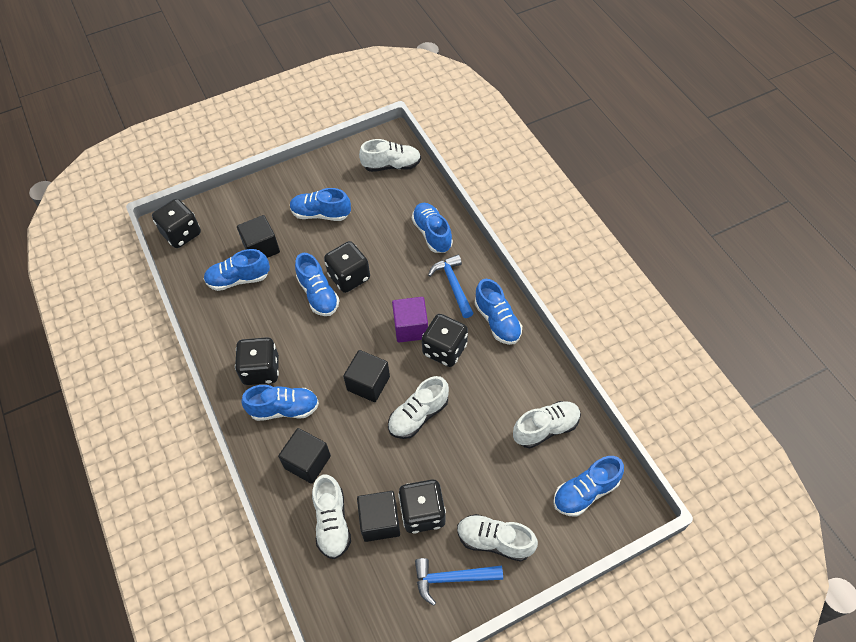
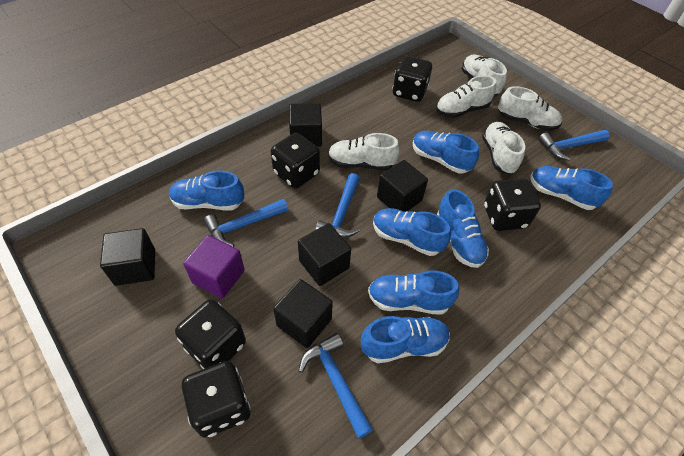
black cube: 4 -> 5
blue hammer: 2 -> 4

